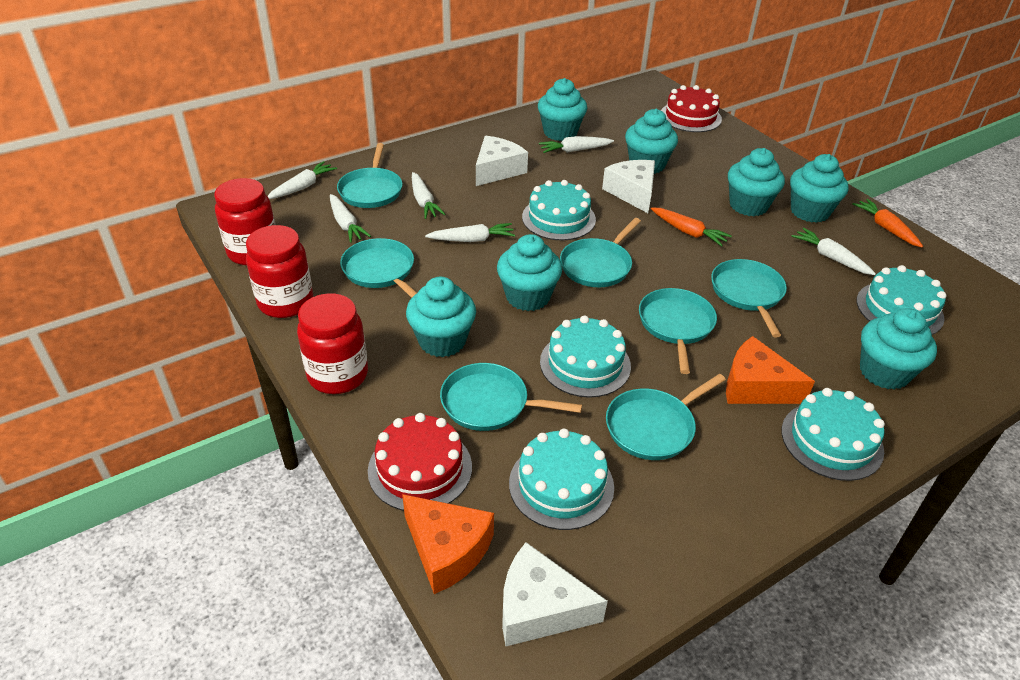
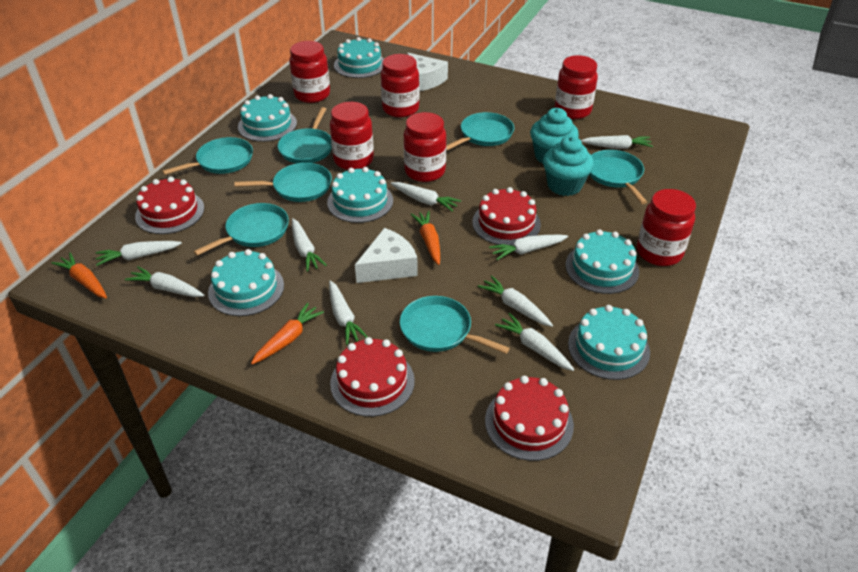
orange carrot: 2 -> 3
orange cheese: 2 -> 0
red cake: 2 -> 4
red jar: 3 -> 6
turquoise cake: 5 -> 6
turquoise cupcake: 7 -> 2
white carrot: 6 -> 9
white cheese: 3 -> 2

